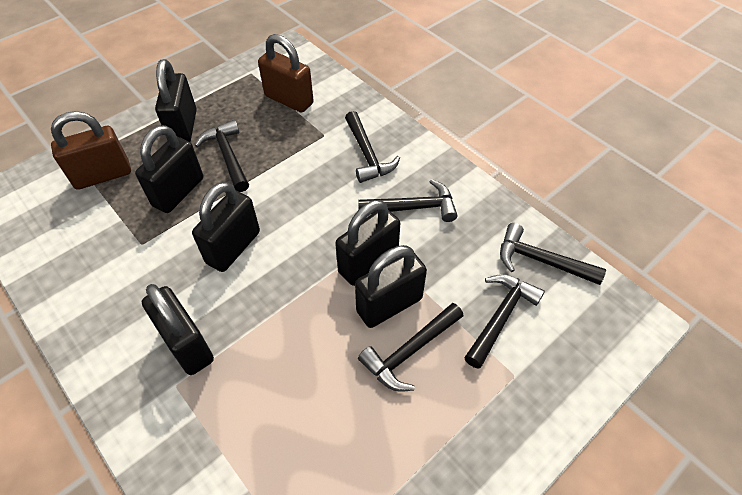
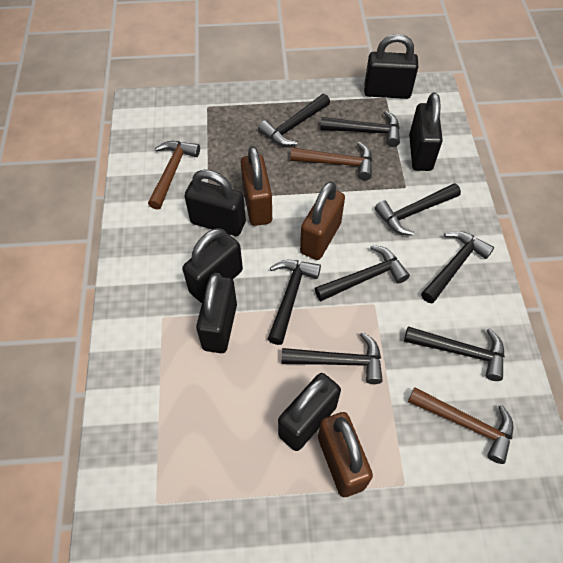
black hammer: 6 -> 8
brown hammer: 0 -> 3
brown padlock: 2 -> 3

